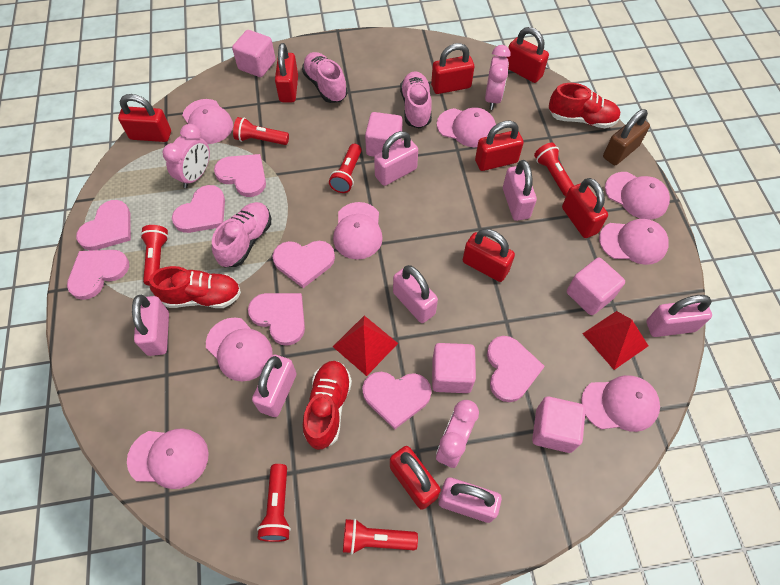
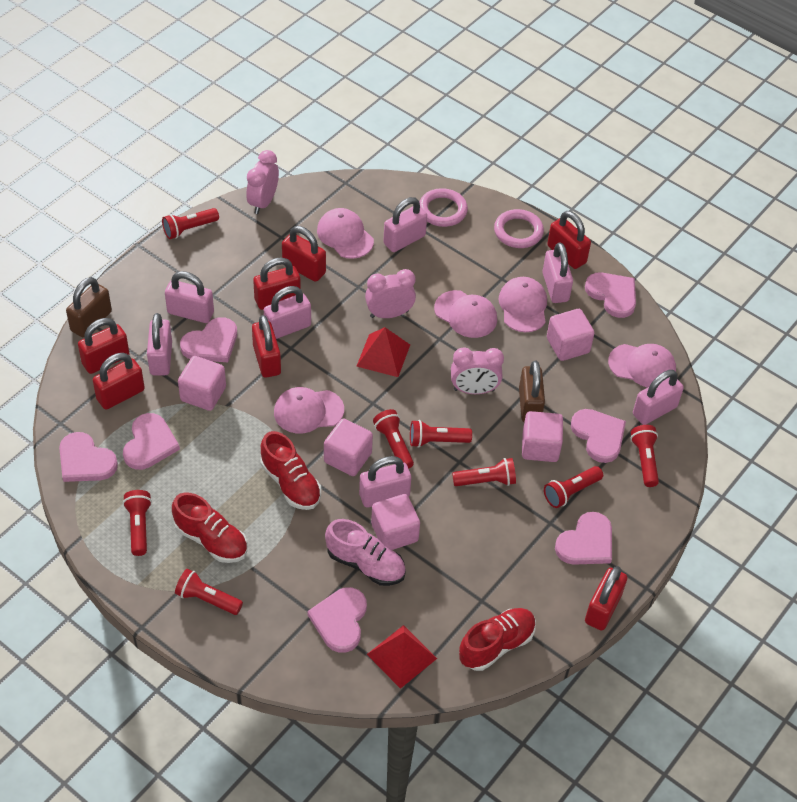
brown padlock: 1 -> 2
pink cap: 8 -> 5
pink heart: 8 -> 7
pink ring: 0 -> 2
pink shoe: 3 -> 1
red flashlight: 6 -> 8
red padlock: 8 -> 7

